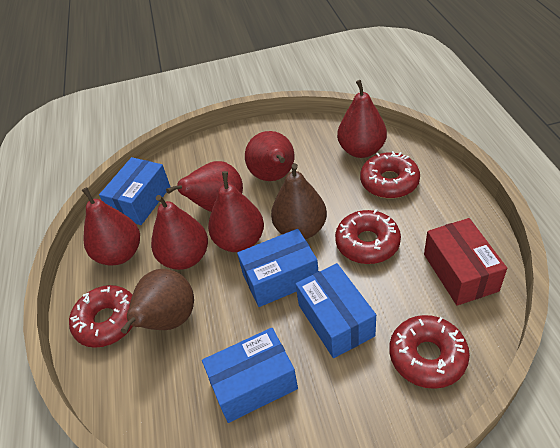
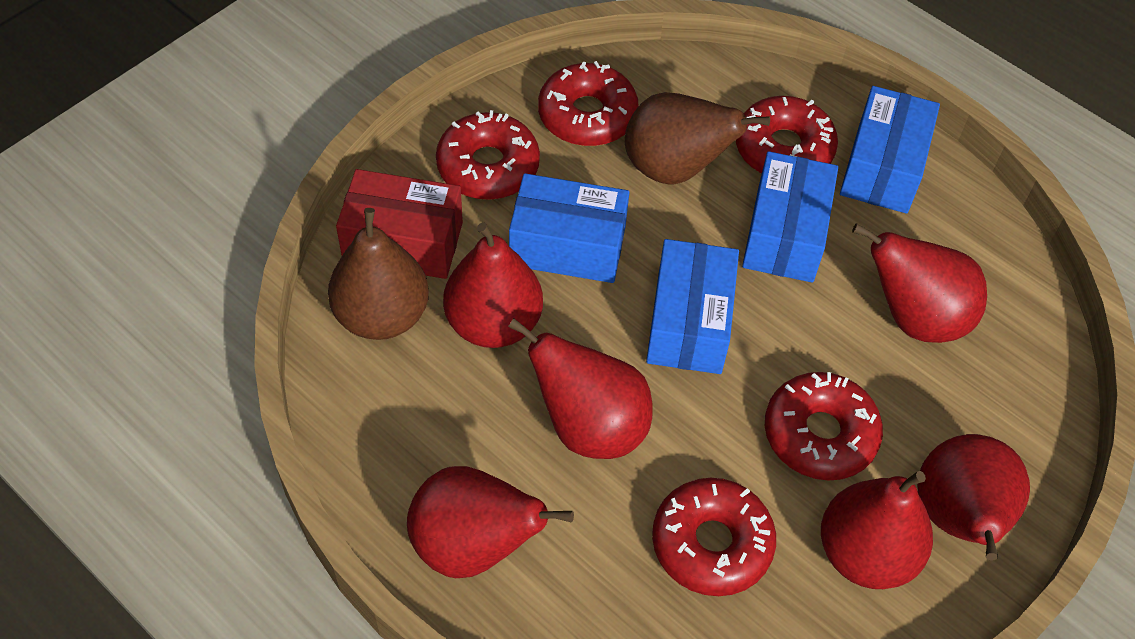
red donut: 4 -> 5

